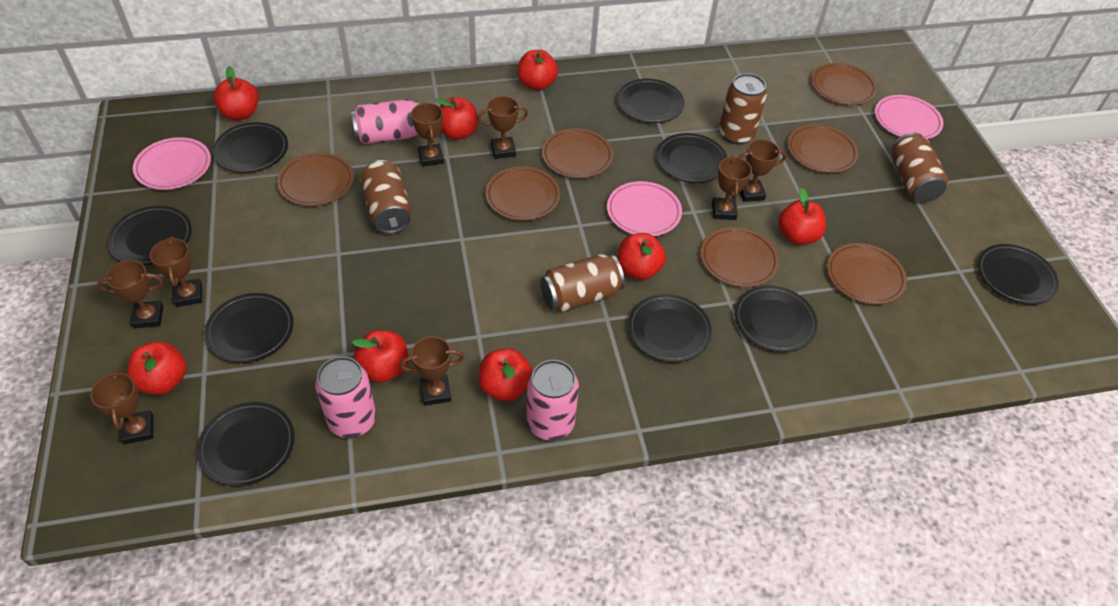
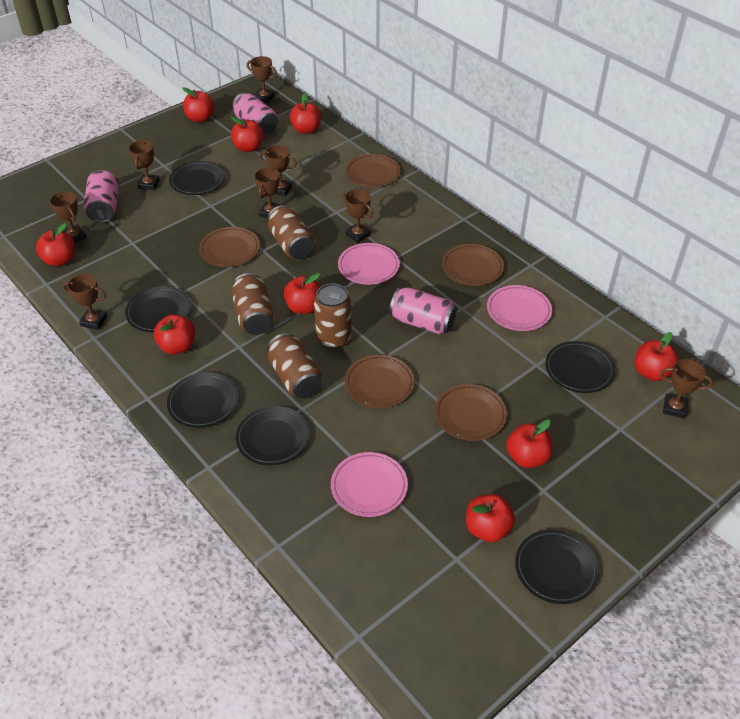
black plate: 9 -> 6
brown plate: 7 -> 5
red apple: 8 -> 9

